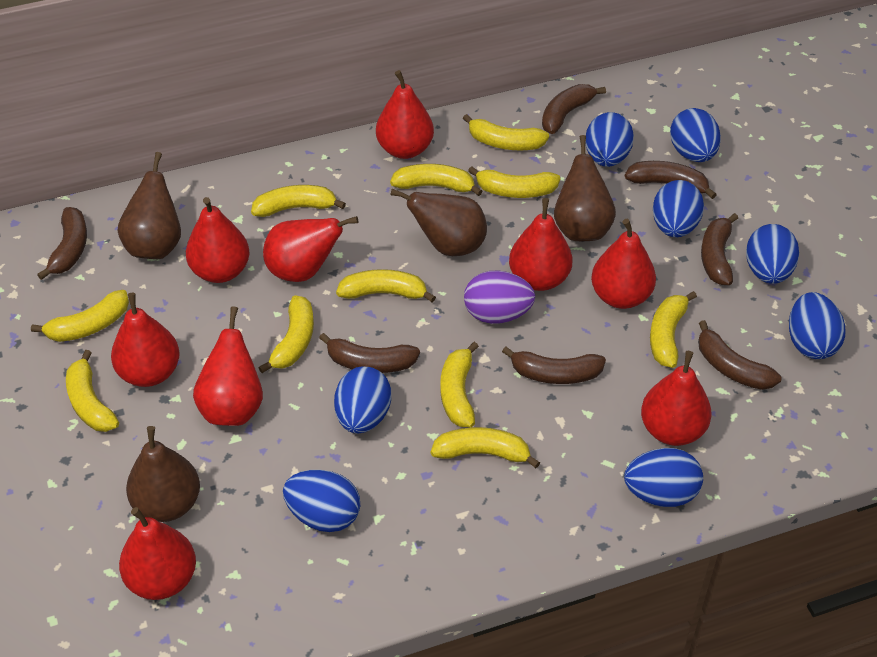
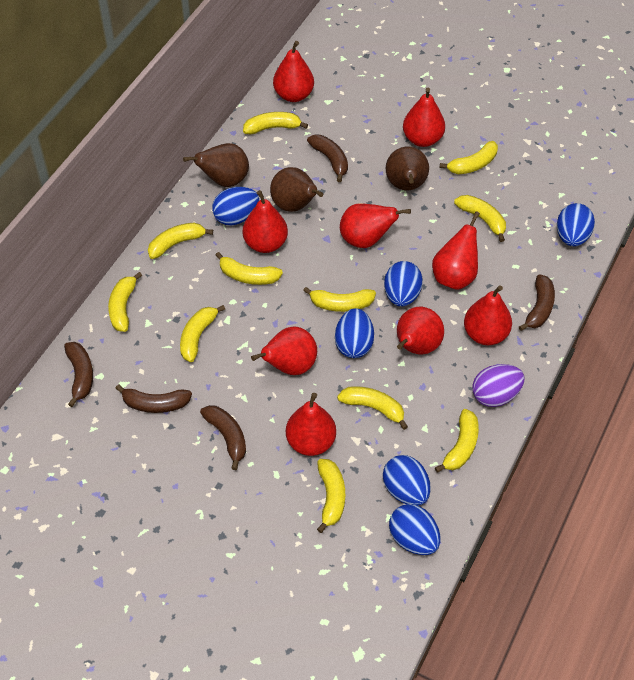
blue egg: 8 -> 6
brown banana: 7 -> 5
brown pear: 4 -> 3

